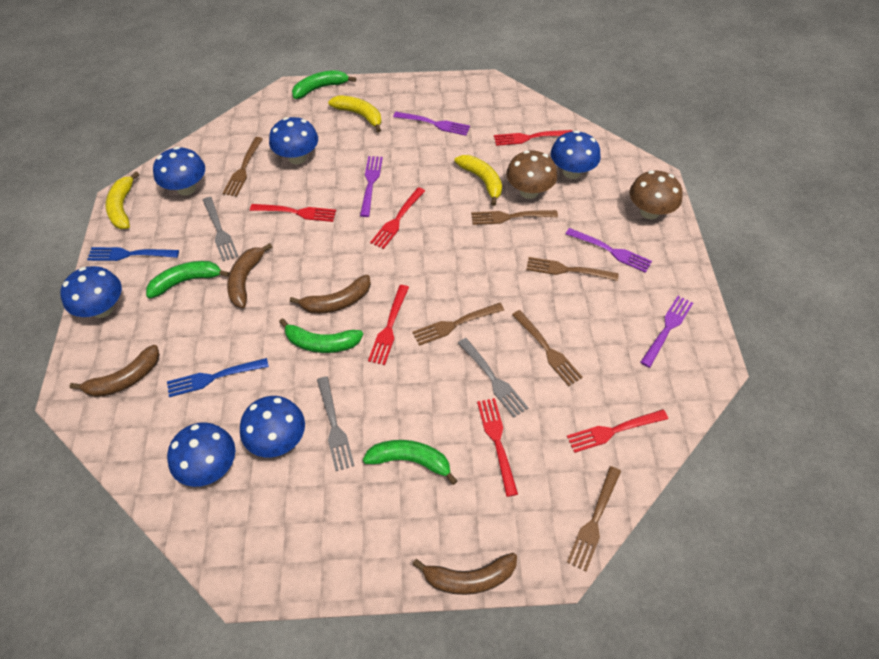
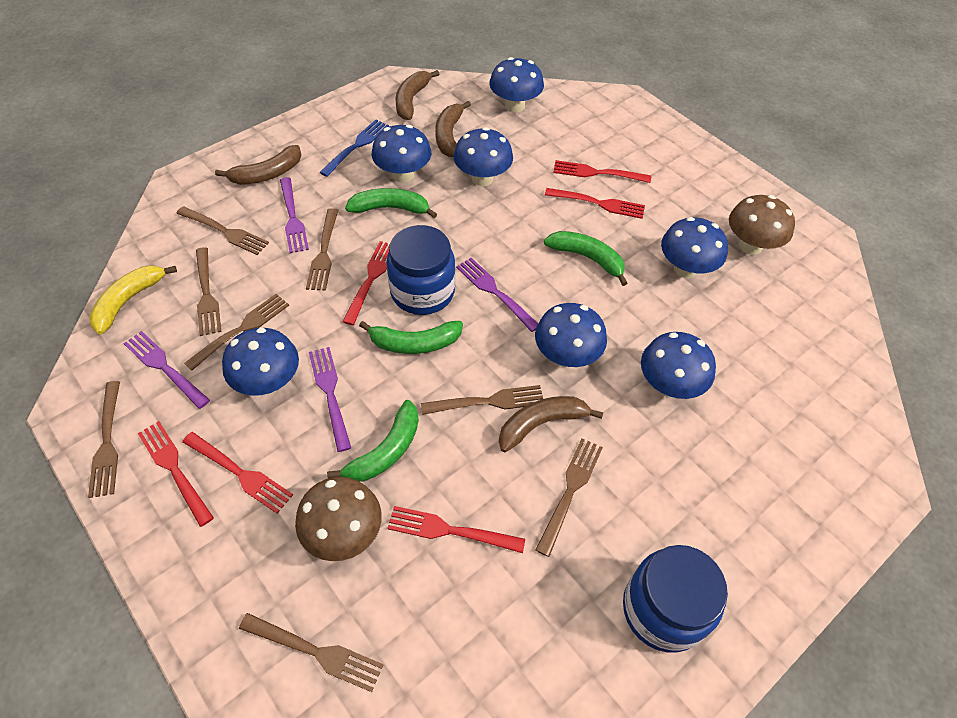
blue fork: 2 -> 1
blue jar: 0 -> 2
blue mushroom: 6 -> 7
brown fork: 6 -> 8
grey fork: 3 -> 0
yellow banana: 3 -> 1

